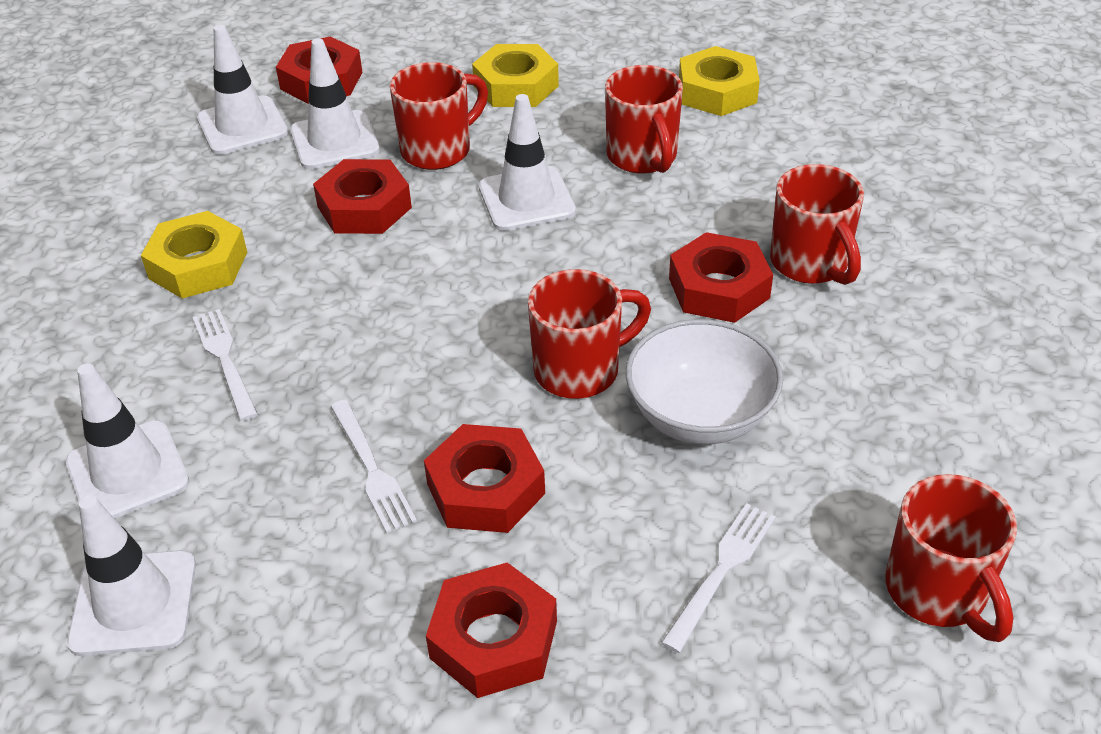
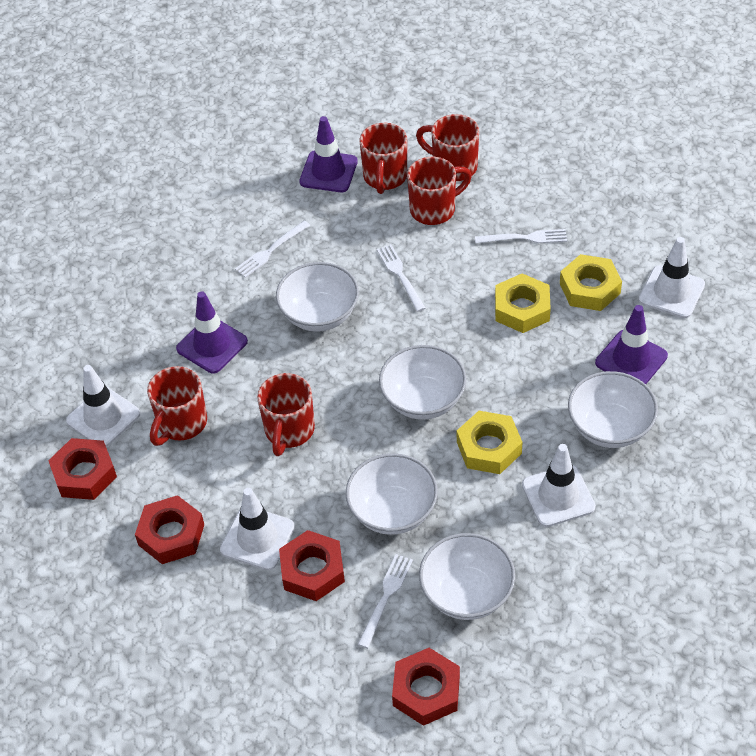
purple traffic cone: 0 -> 3
red nut: 5 -> 4
white bowl: 1 -> 5
white fork: 3 -> 4
white traffic cone: 5 -> 4

